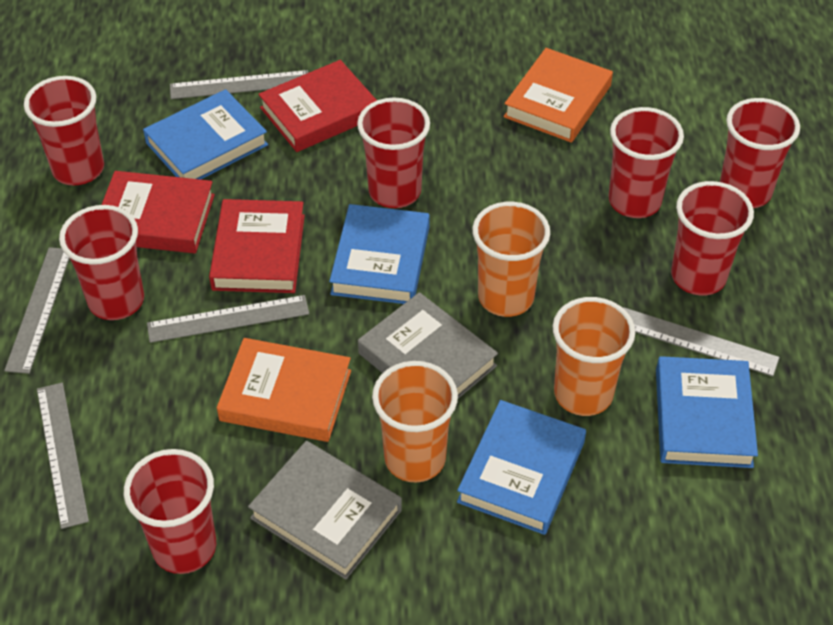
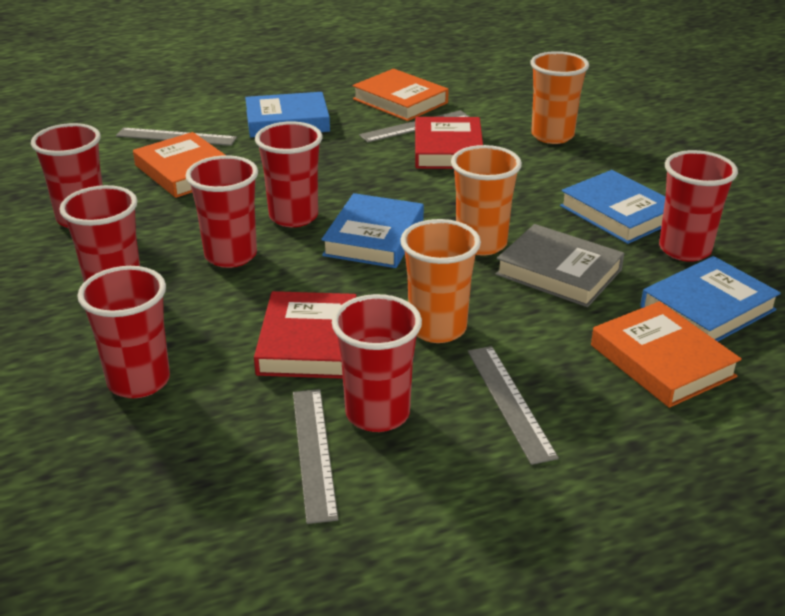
grey book: 2 -> 1
grey ruler: 5 -> 4
orange book: 2 -> 3
red book: 3 -> 2

